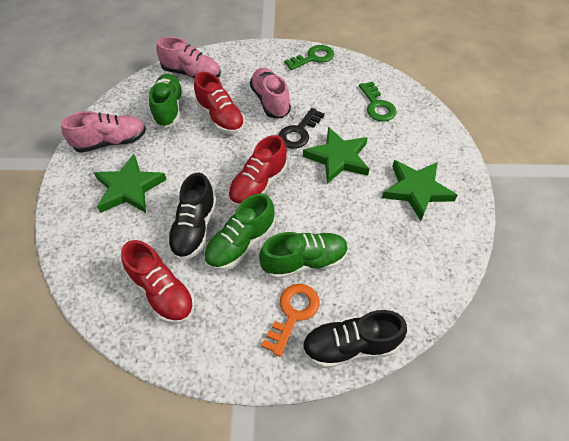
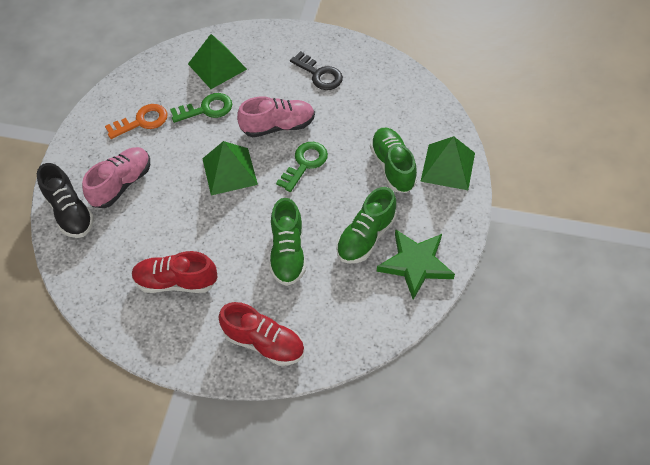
black shoe: 2 -> 1
green pyramid: 0 -> 3
green star: 3 -> 1
pink shoe: 3 -> 2
red shoe: 3 -> 2

